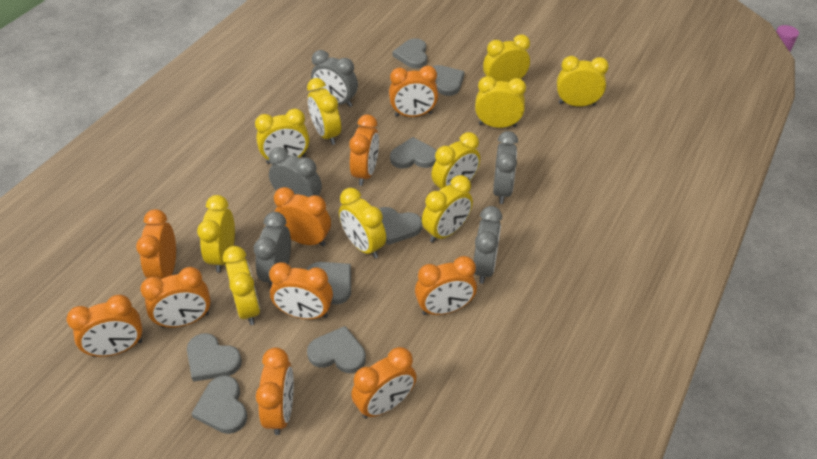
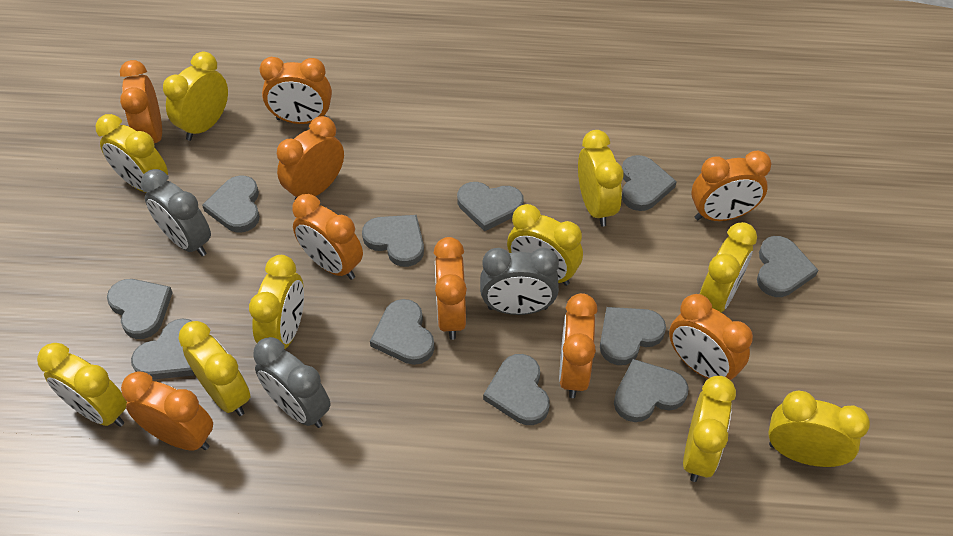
grey clock: 5 -> 3
grey heart: 8 -> 11
orange clock: 10 -> 9

